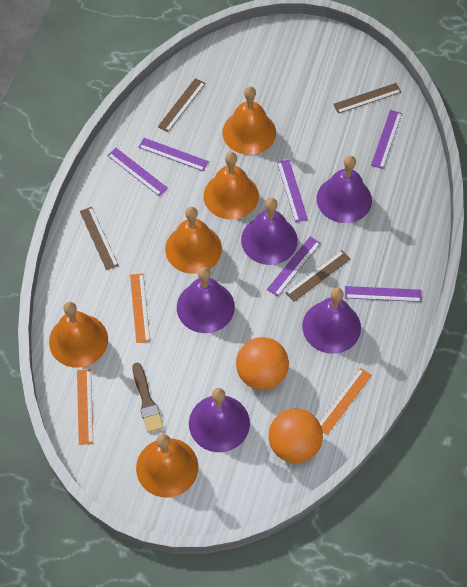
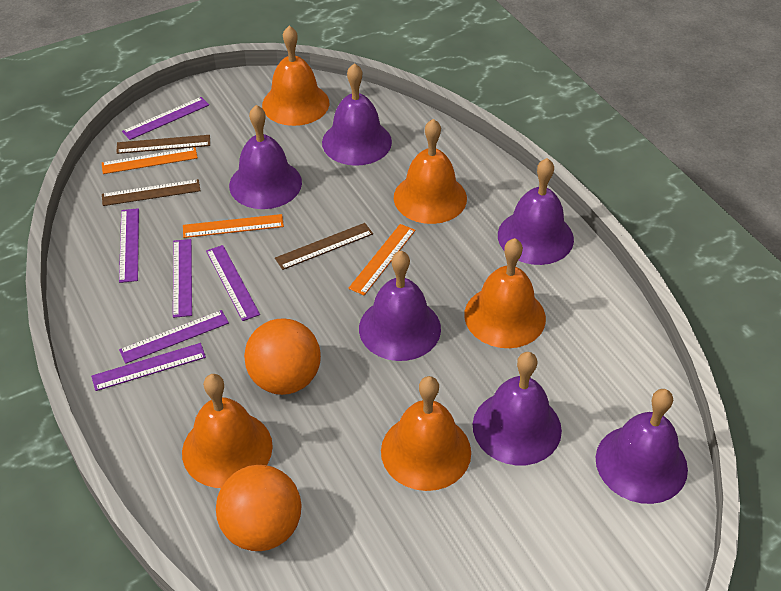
brown brush: 1 -> 0
brown ruler: 4 -> 3
purple bell: 5 -> 6

